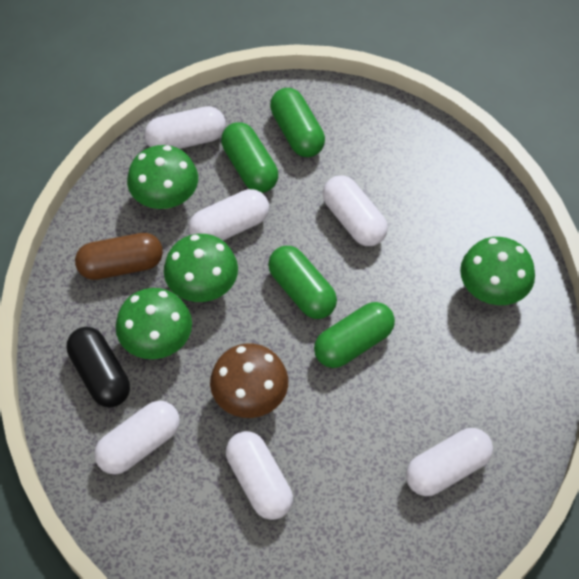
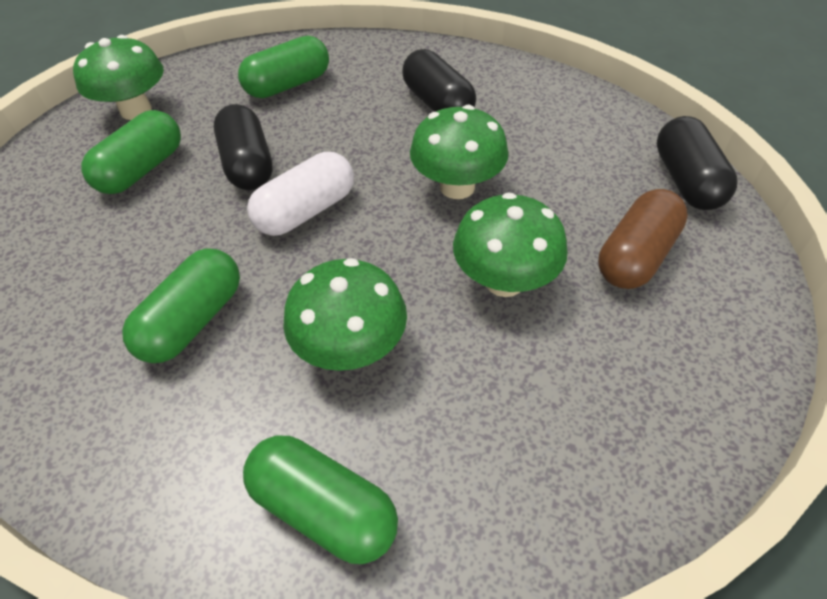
black capsule: 1 -> 3
brown mushroom: 1 -> 0
white capsule: 6 -> 1

